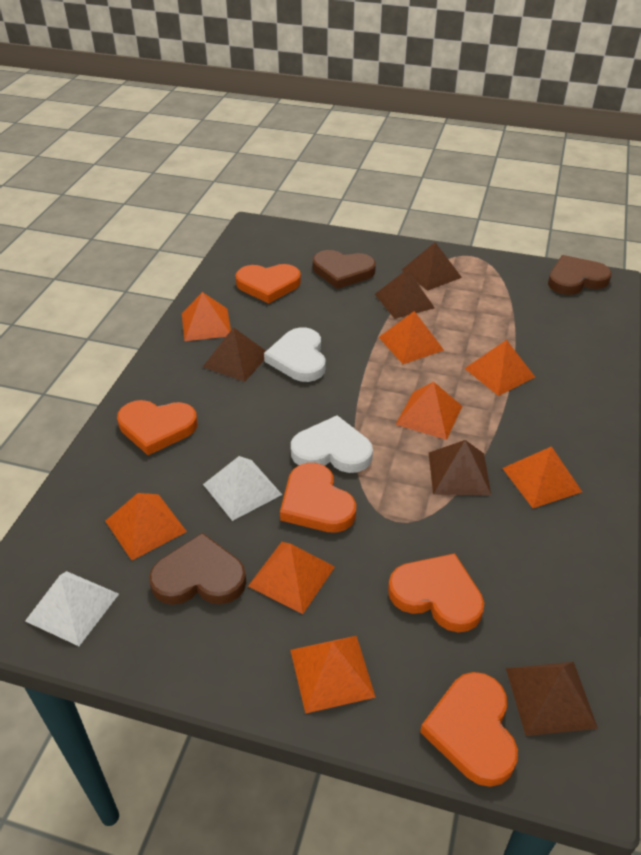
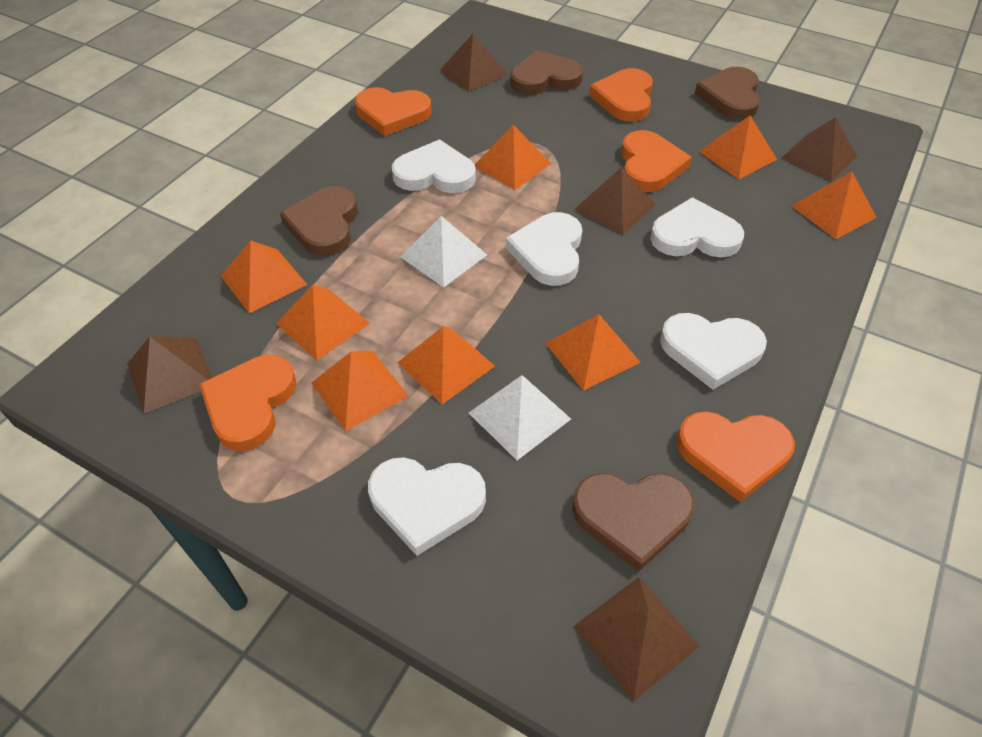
brown heart: 3 -> 4
white heart: 2 -> 5

